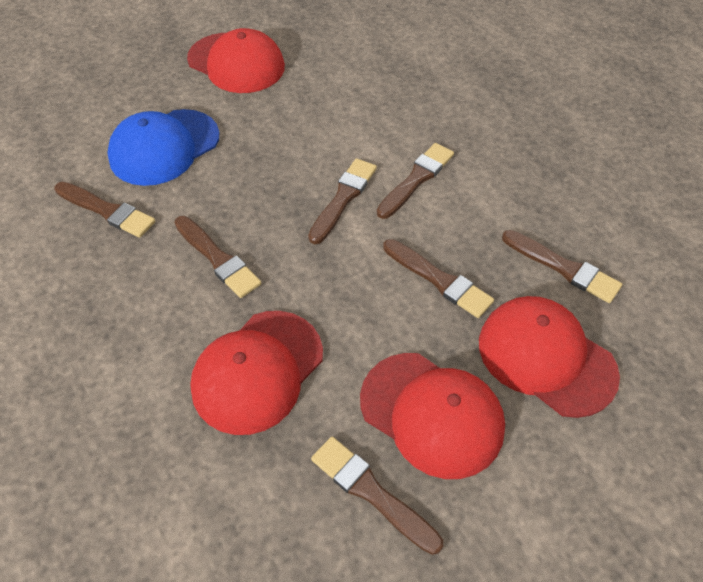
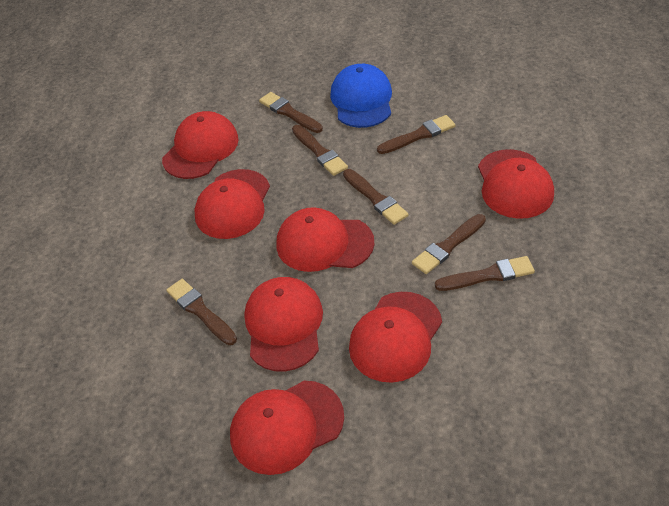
red cap: 4 -> 7

